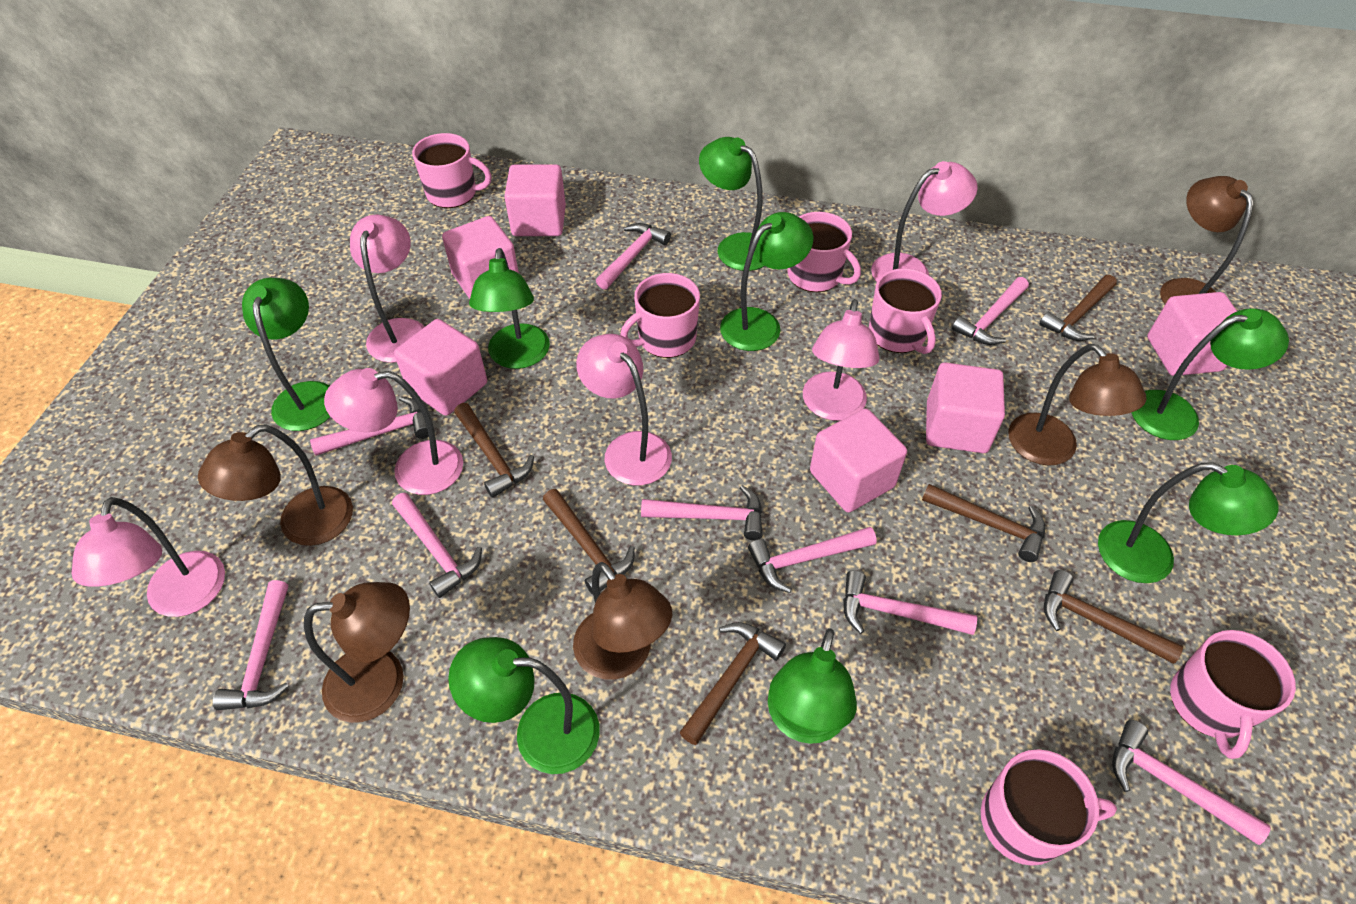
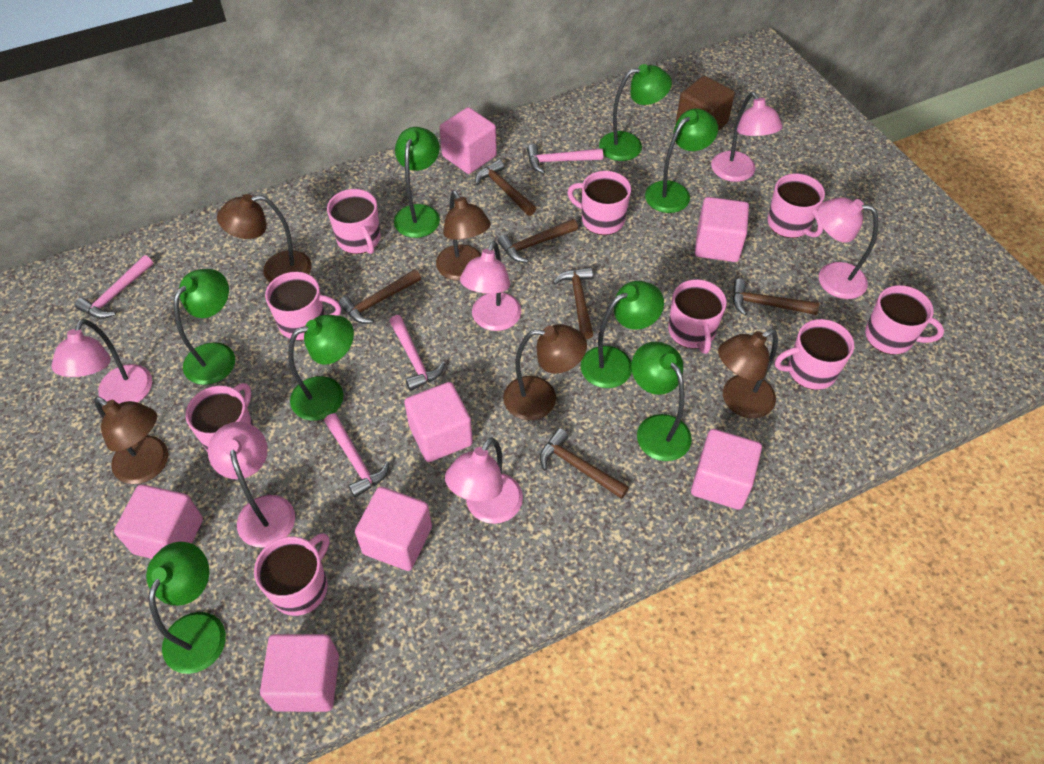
brown cube: 0 -> 1
pink cube: 6 -> 7
pink hammer: 9 -> 4
pink mug: 6 -> 9

